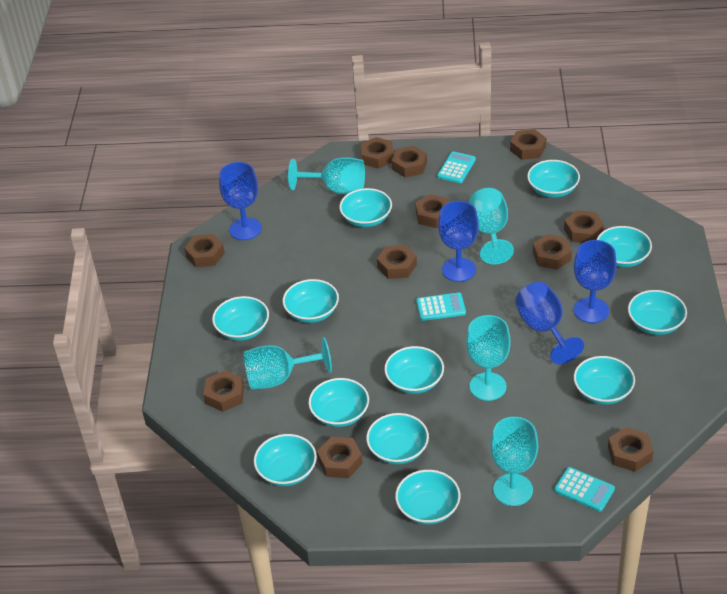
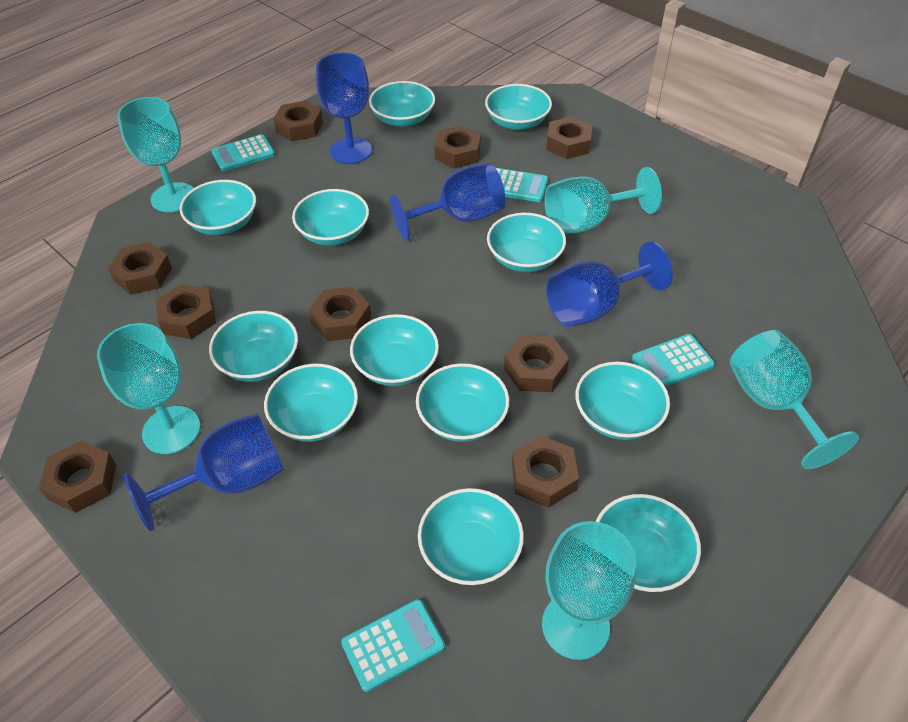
brown nut: 11 -> 9
turquoise calculator: 3 -> 4

